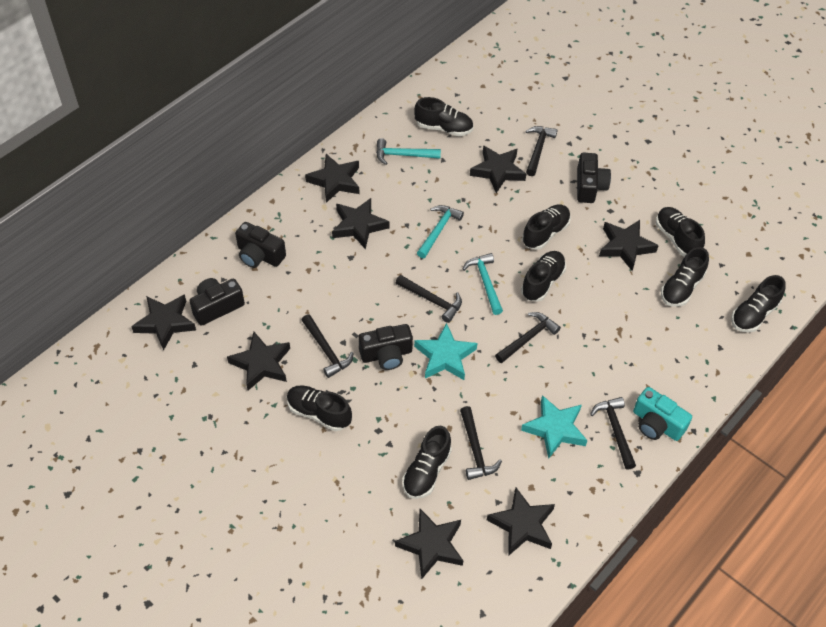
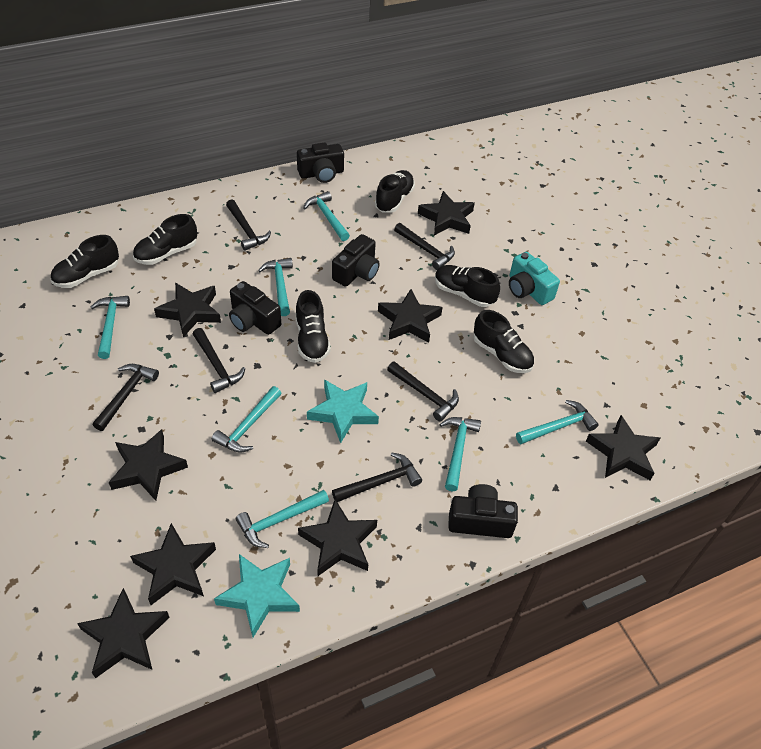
black shoe: 8 -> 6
turquoise hammer: 3 -> 7

